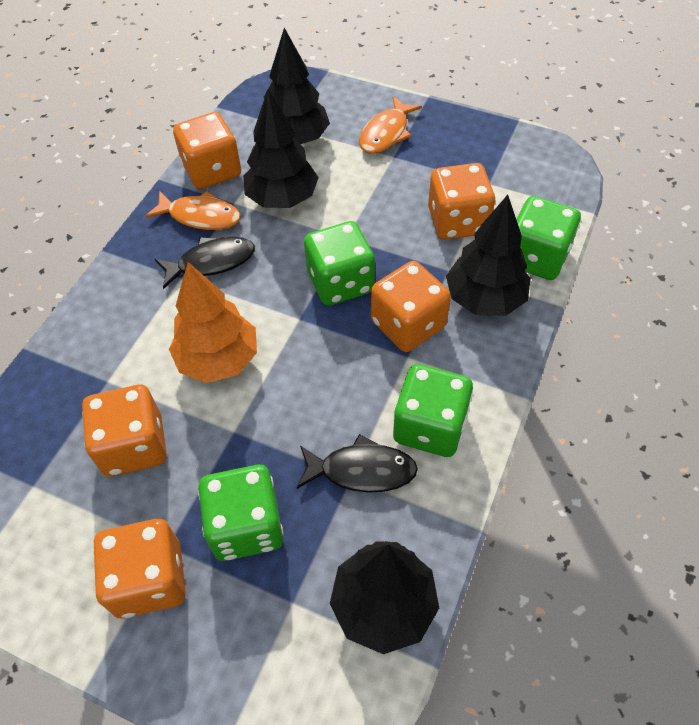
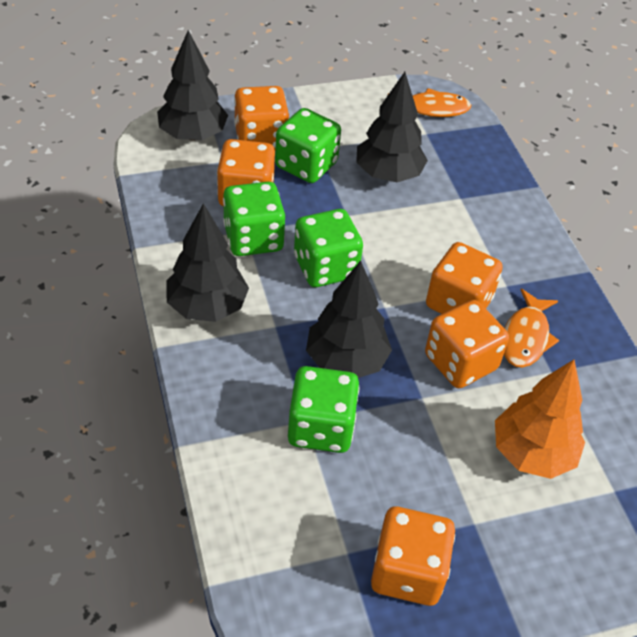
black fish: 2 -> 0

